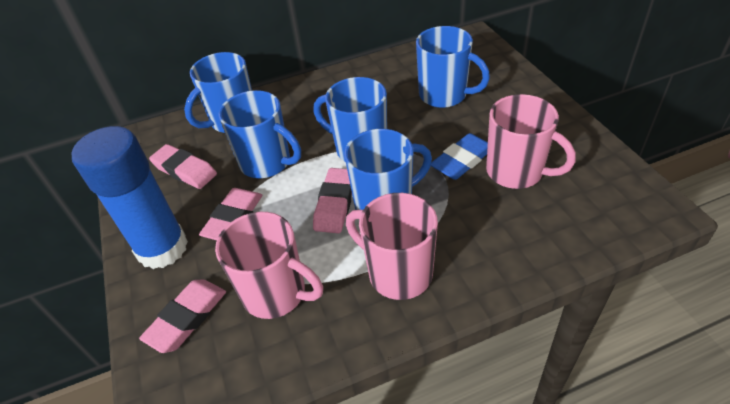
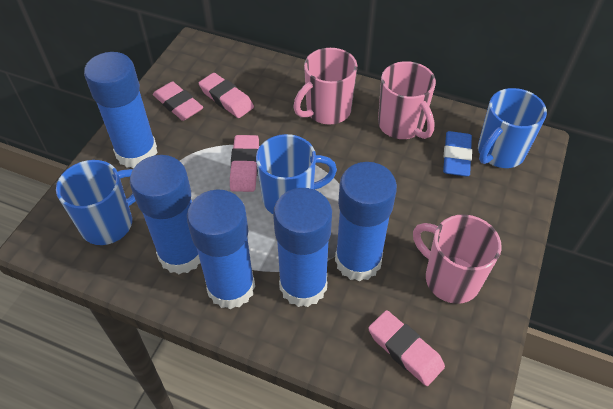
blue glue stick: 1 -> 5
blue mug: 5 -> 3

